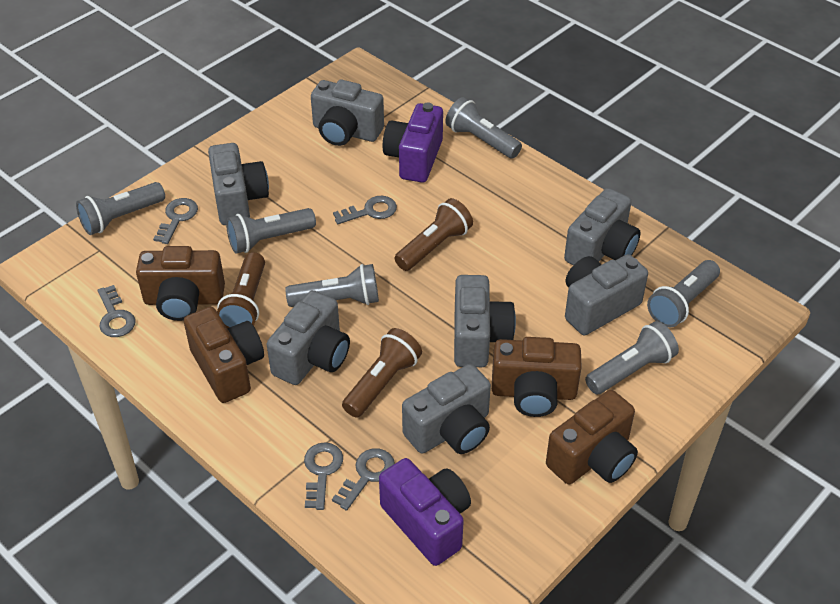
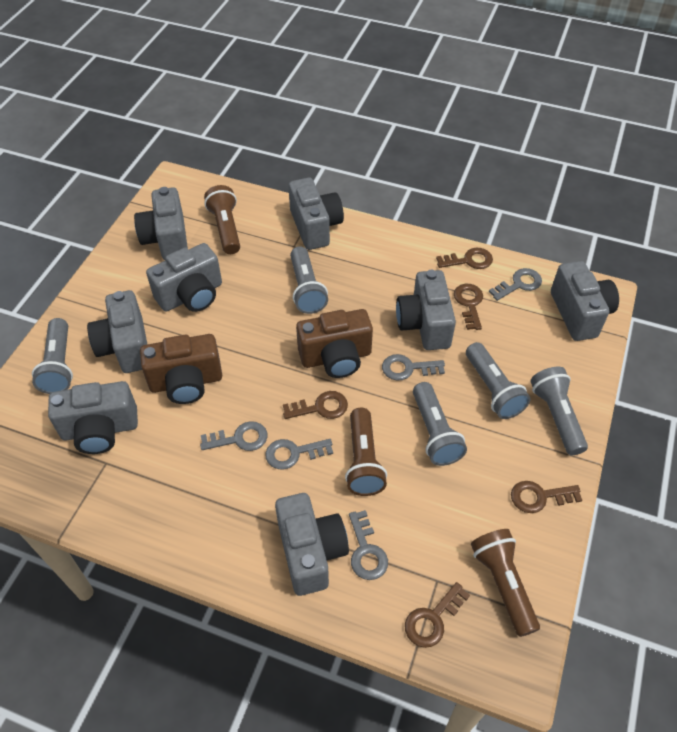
brown camera: 4 -> 2
brown key: 0 -> 5
grey camera: 7 -> 8
grey flashlight: 6 -> 5
purple camera: 2 -> 0

